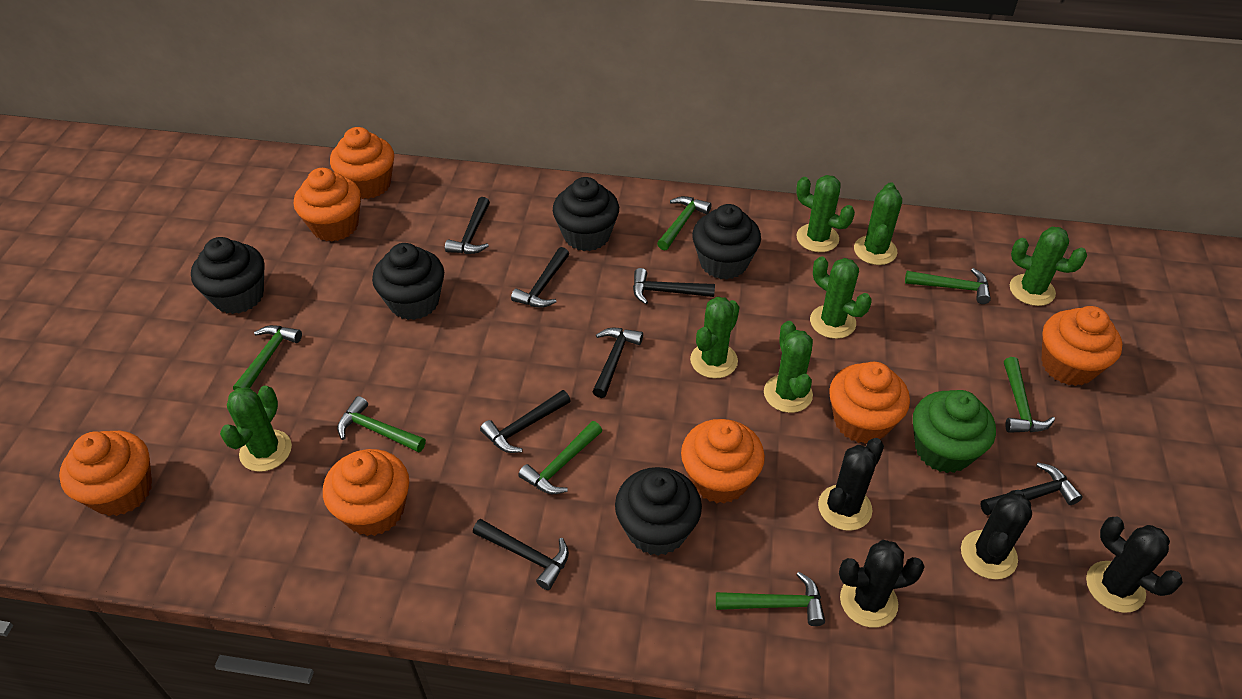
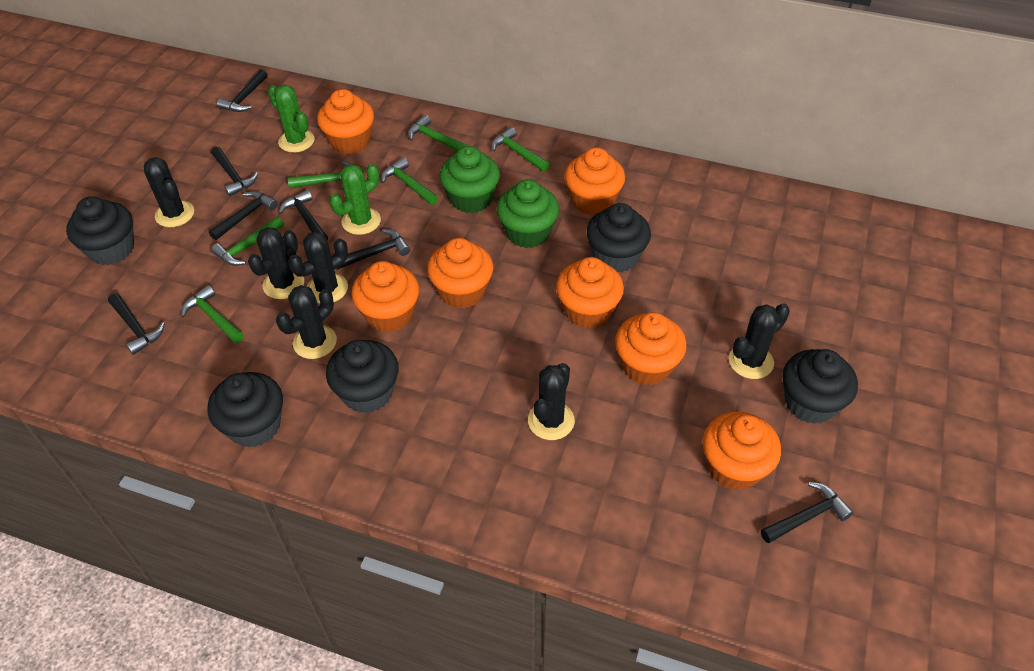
black cactus: 4 -> 6
green cactus: 7 -> 2
green cupcake: 1 -> 2
green hammer: 7 -> 6

